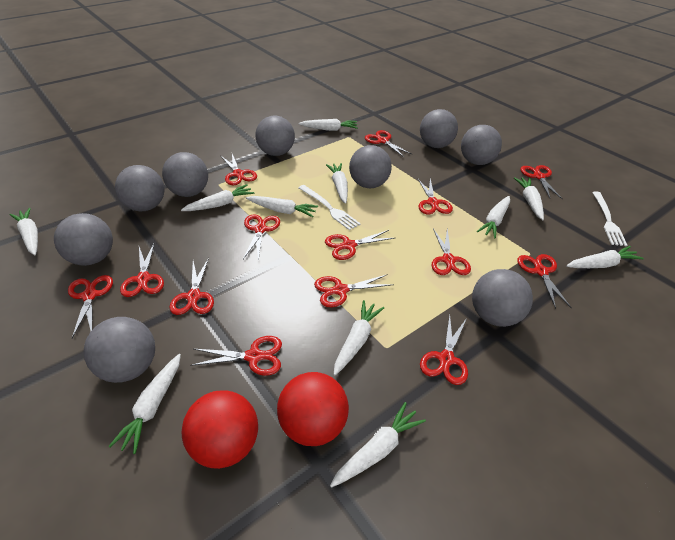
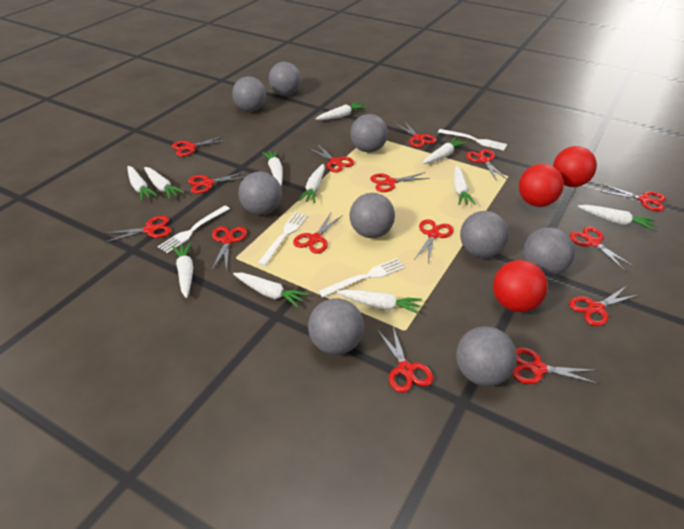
red ball: 2 -> 3
red scissors: 14 -> 15
white fork: 2 -> 4

